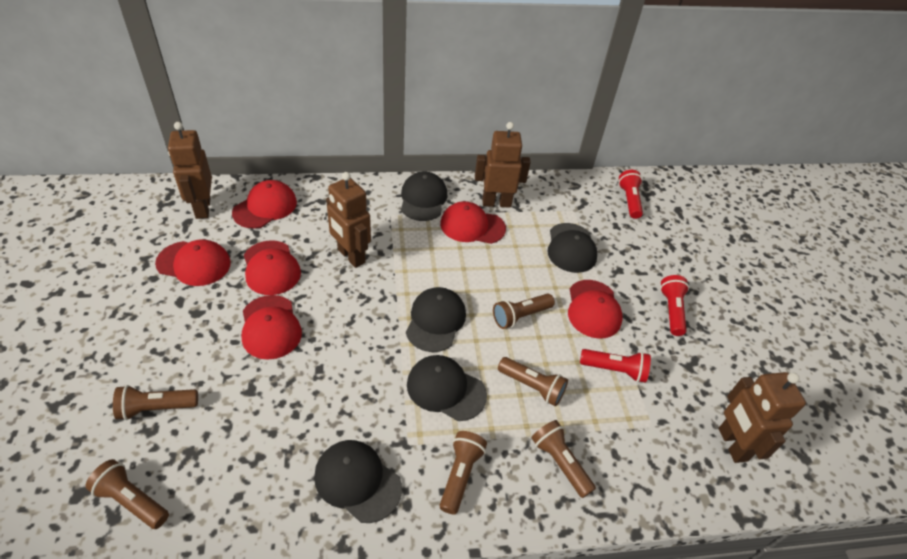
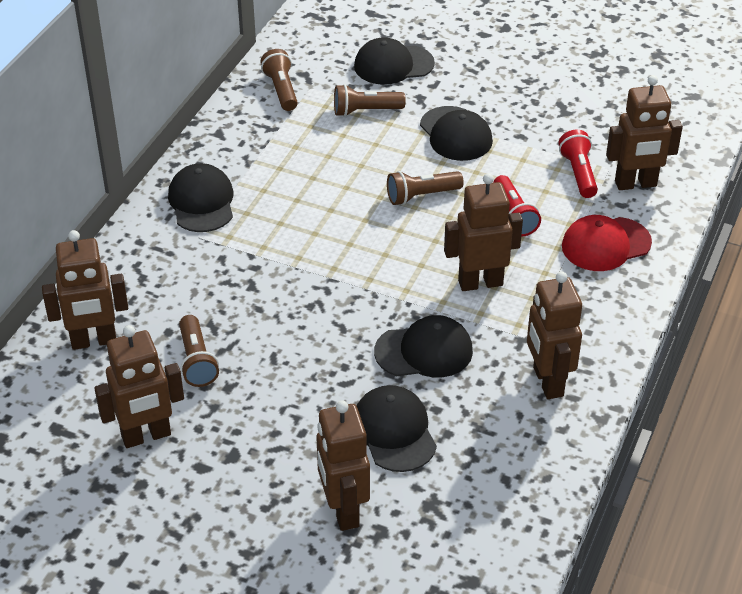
brown flashlight: 6 -> 4
brown robot: 4 -> 6
red cap: 6 -> 1
red flashlight: 3 -> 2

